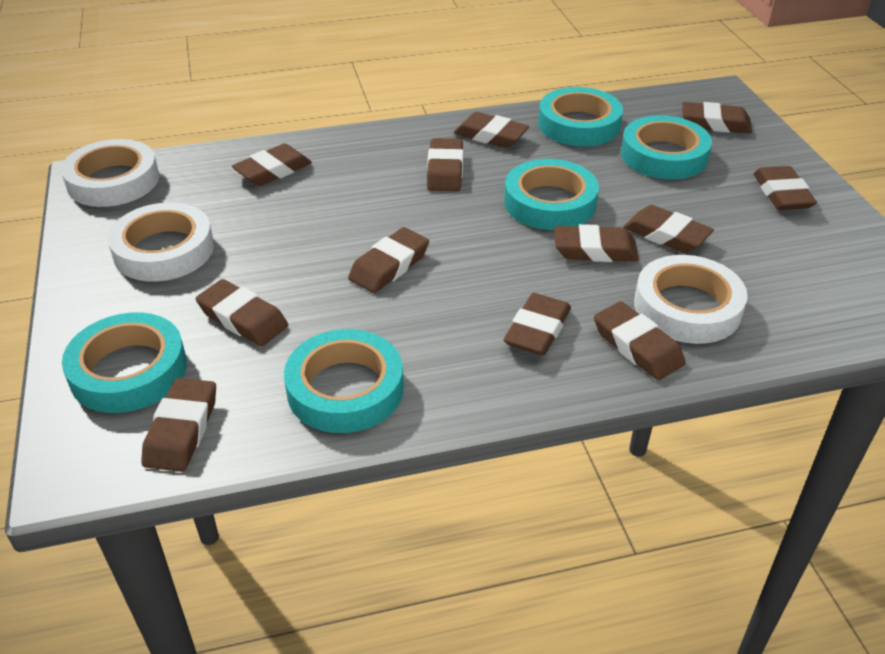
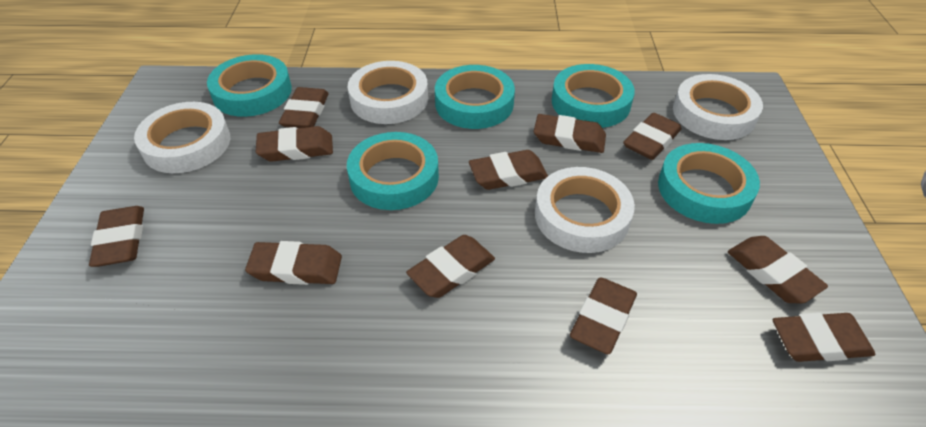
brown eraser: 12 -> 11
white tape: 3 -> 4

